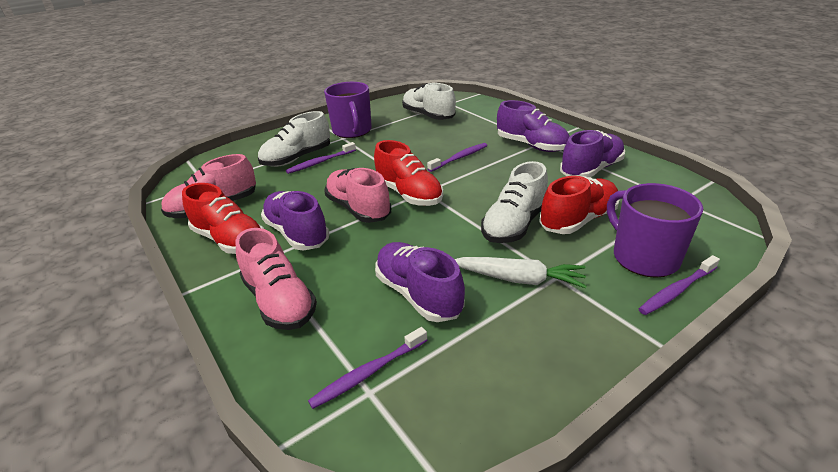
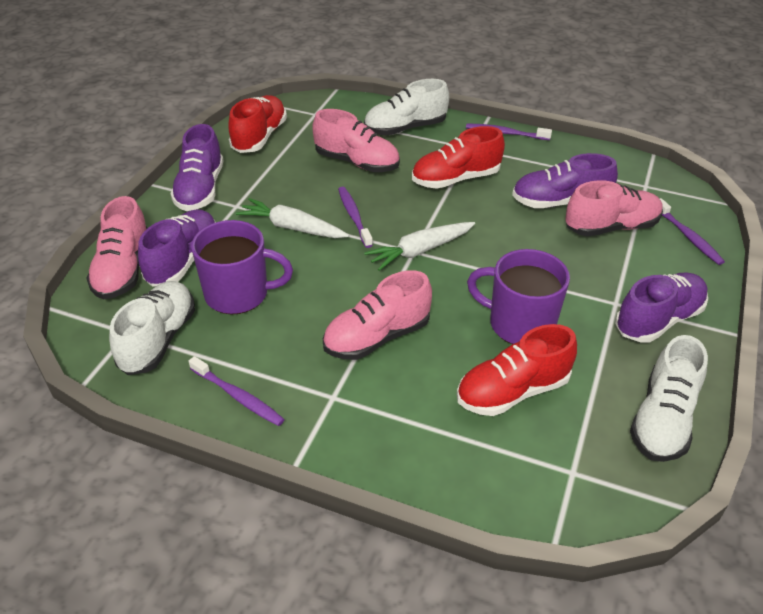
pink shoe: 3 -> 4
white carrot: 1 -> 2

